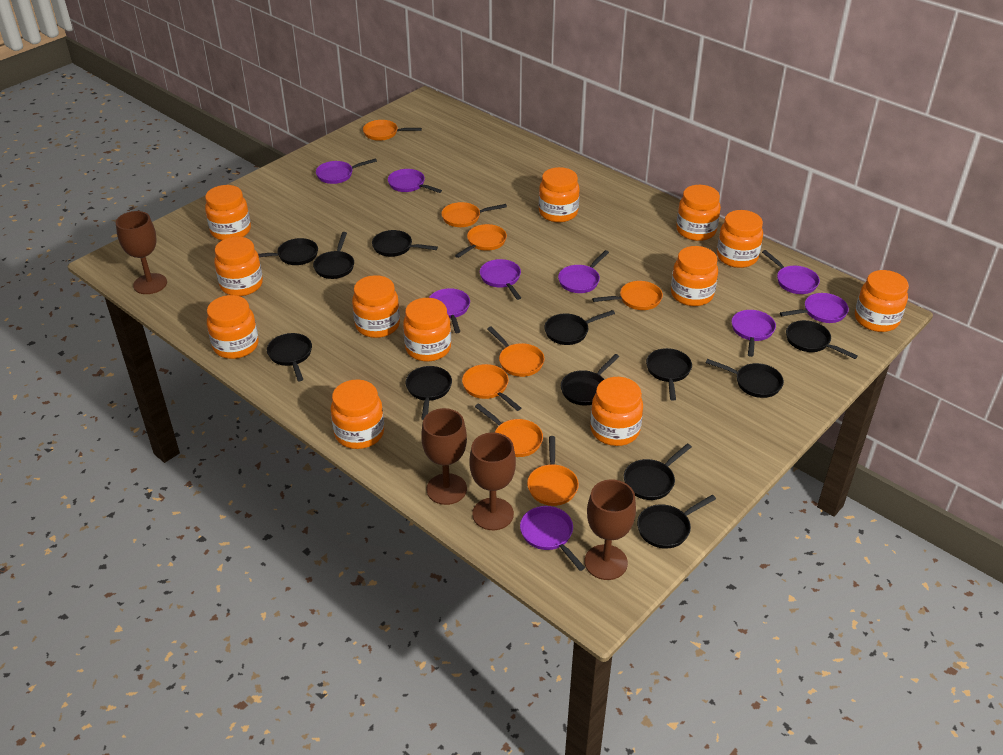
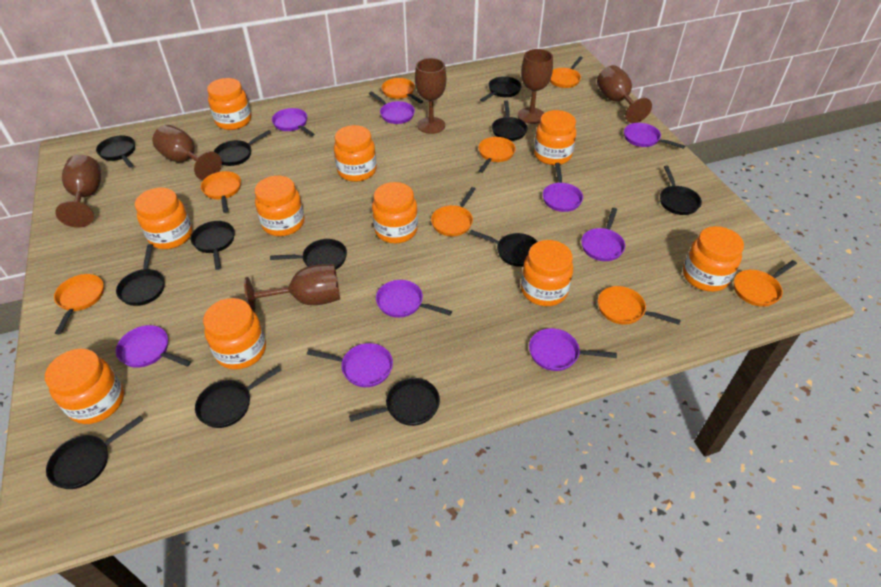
brown goblet: 4 -> 6
orange jar: 12 -> 10

